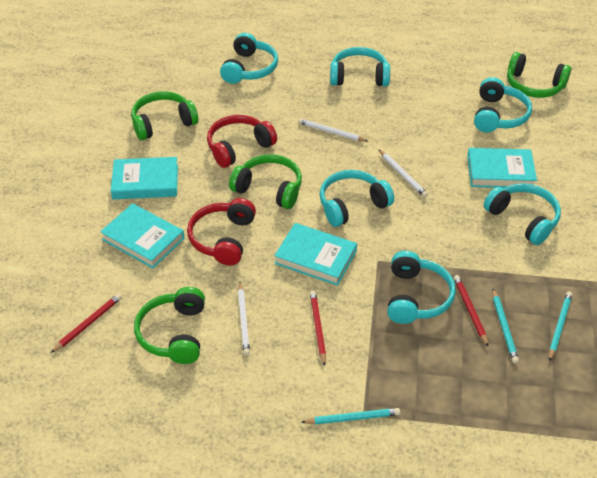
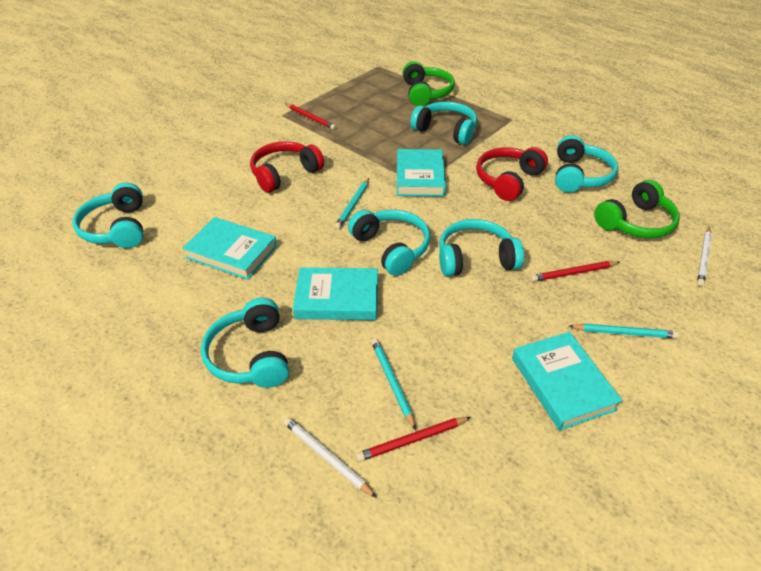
green headphones: 4 -> 2
white pencil: 3 -> 2

